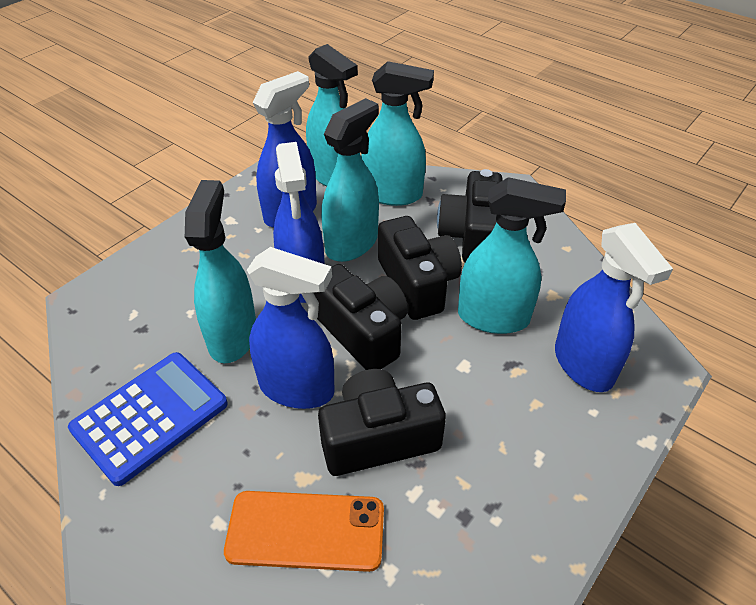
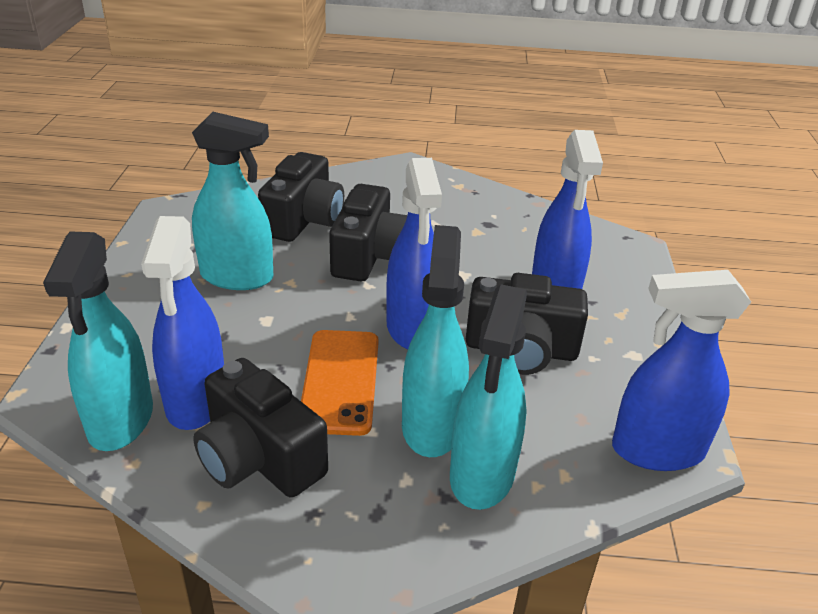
blue calculator: 1 -> 0
turquoise spray bottle: 5 -> 4

